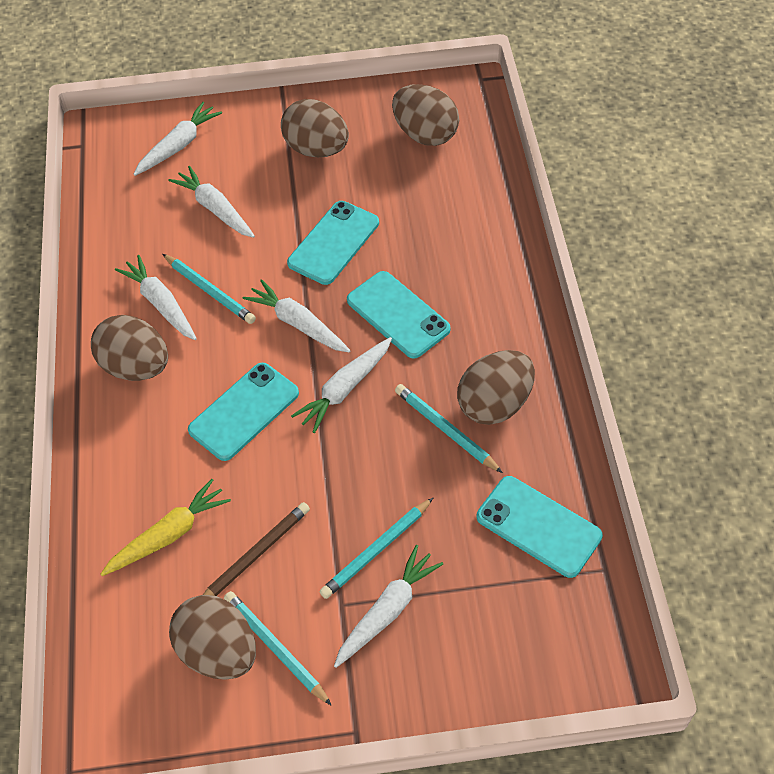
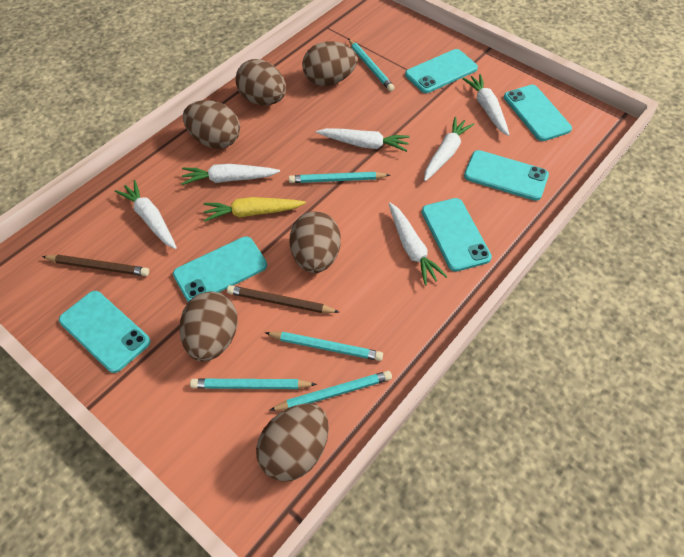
brown egg: 5 -> 6
brown pencil: 1 -> 2
turquoise pencil: 4 -> 5
turquoise phone: 4 -> 6

